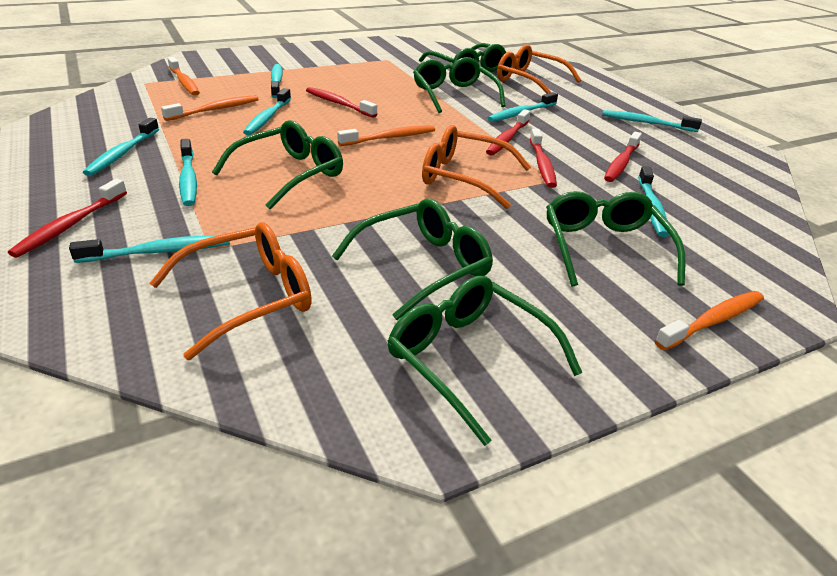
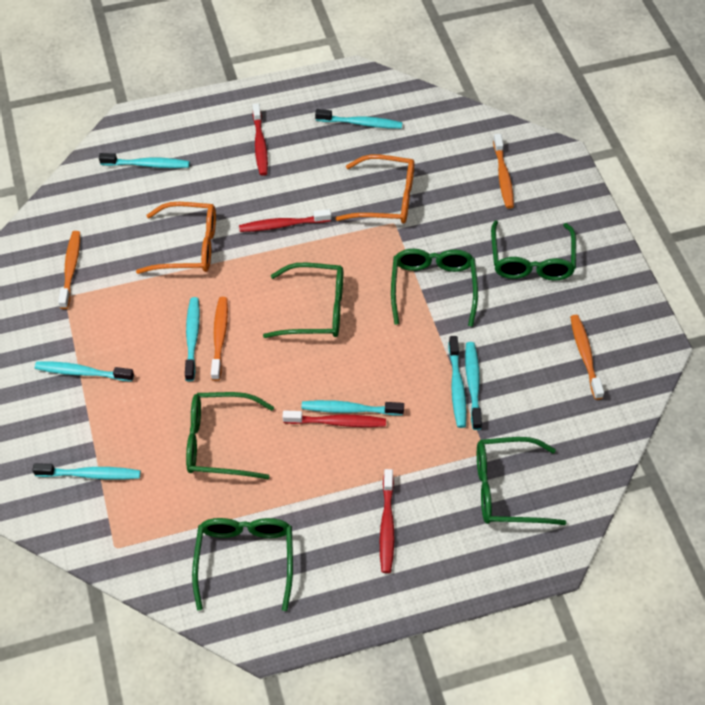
orange glasses: 3 -> 2
red toothbrush: 5 -> 4

